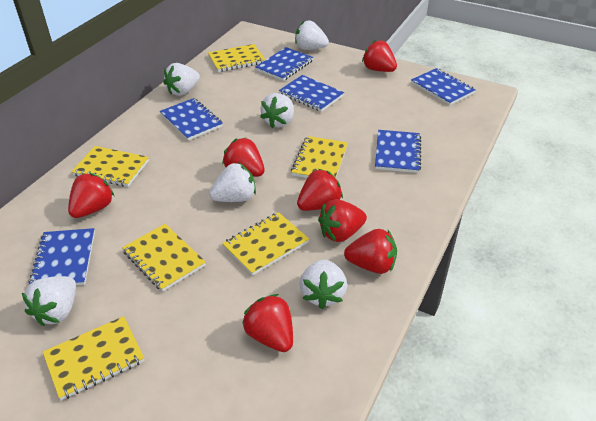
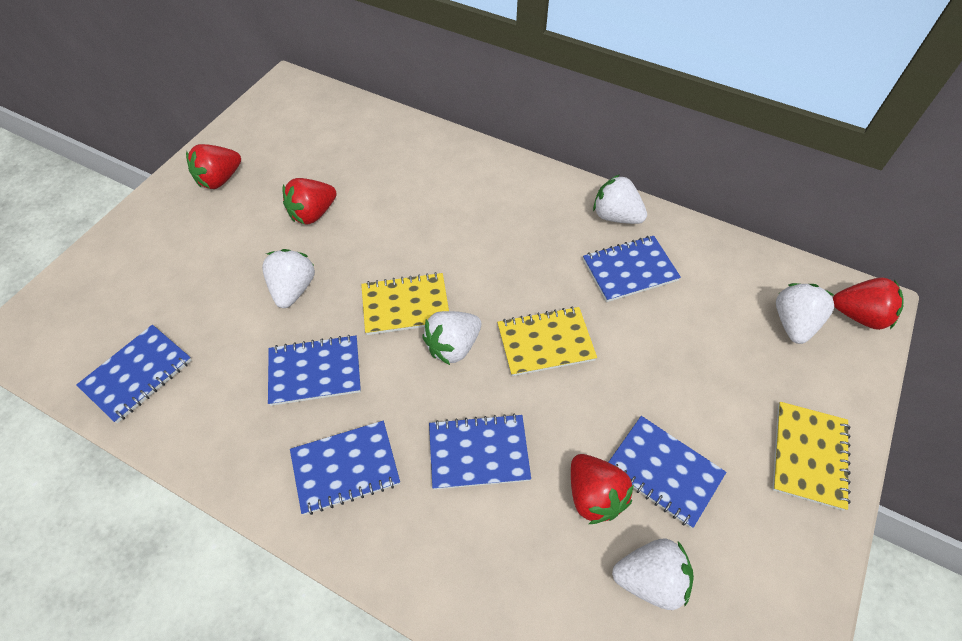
red strawberry: 7 -> 4
white strawberry: 6 -> 5
yellow notebook: 6 -> 3

